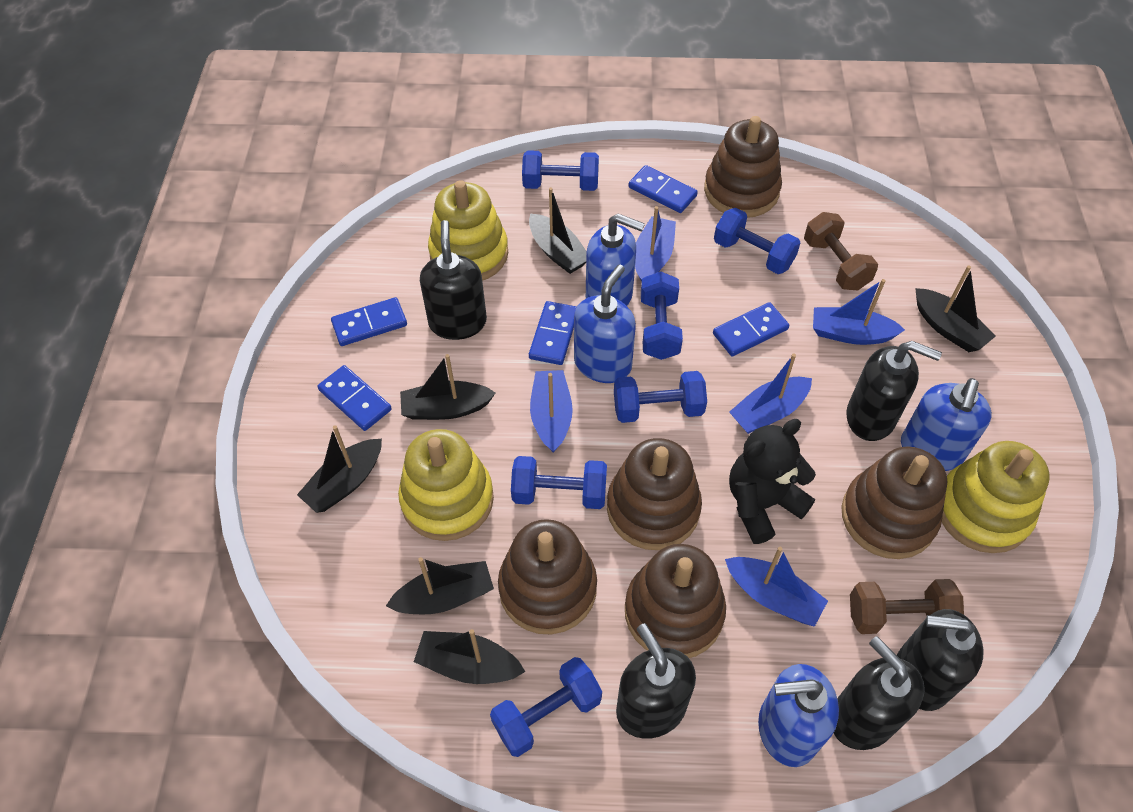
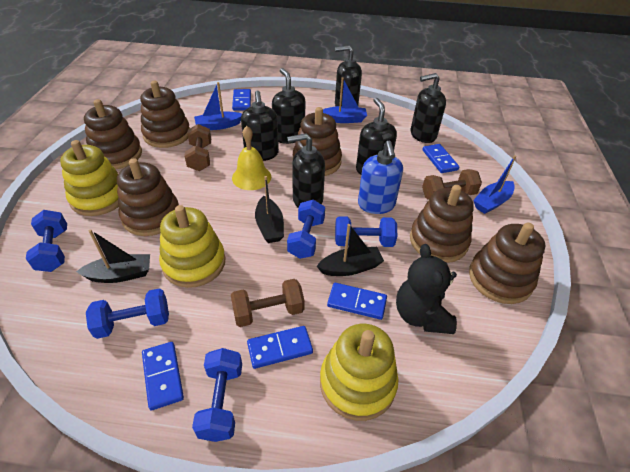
black boat: 6 -> 3
black soap dispenser: 5 -> 6
blue boat: 5 -> 3
blue dumbbell: 6 -> 5
blue soap dispenser: 4 -> 1
brown dumbbell: 2 -> 3
brown stacking toy: 5 -> 6
yellow bell: 0 -> 1

